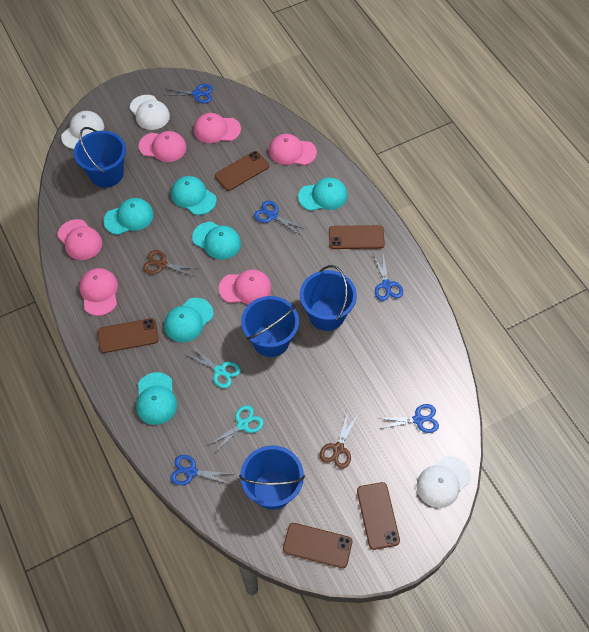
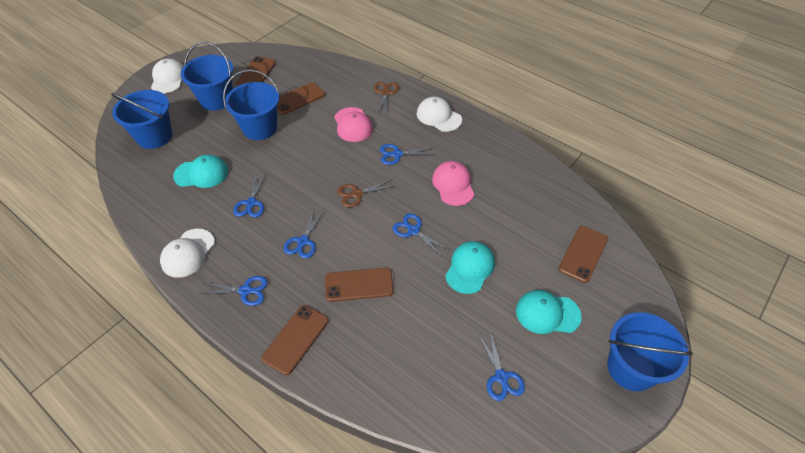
blue scissors: 5 -> 6
pink cap: 6 -> 2
turquoise cap: 6 -> 3
turquoise scissors: 2 -> 0

